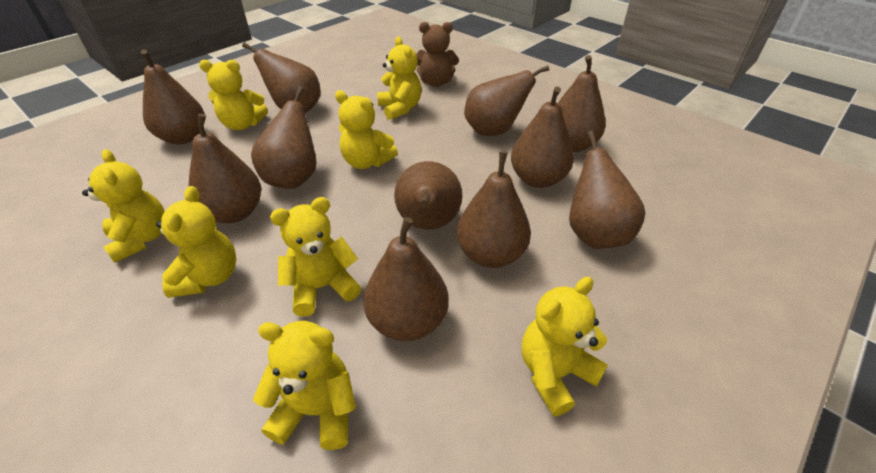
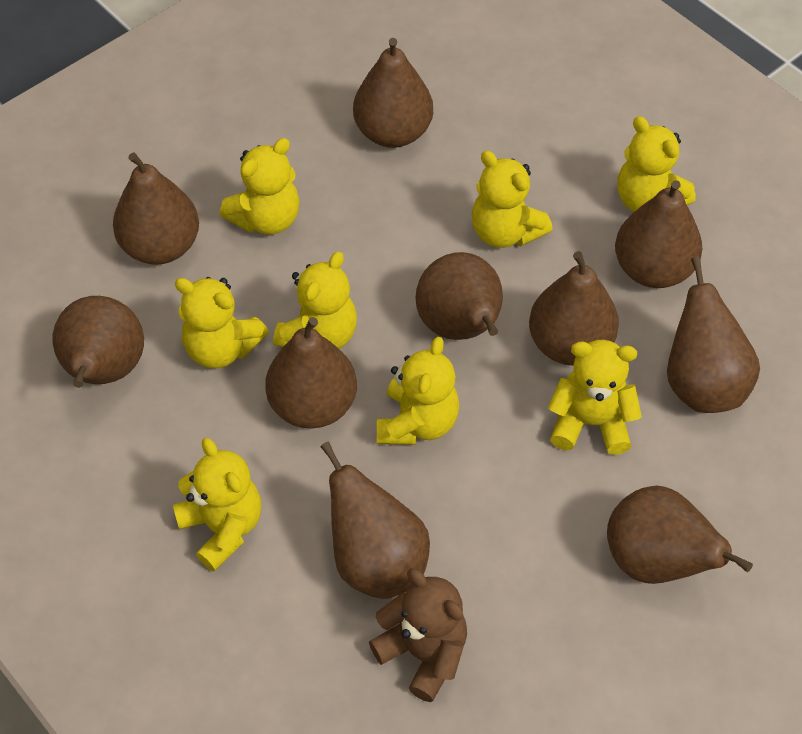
brown pear: 11 -> 10

